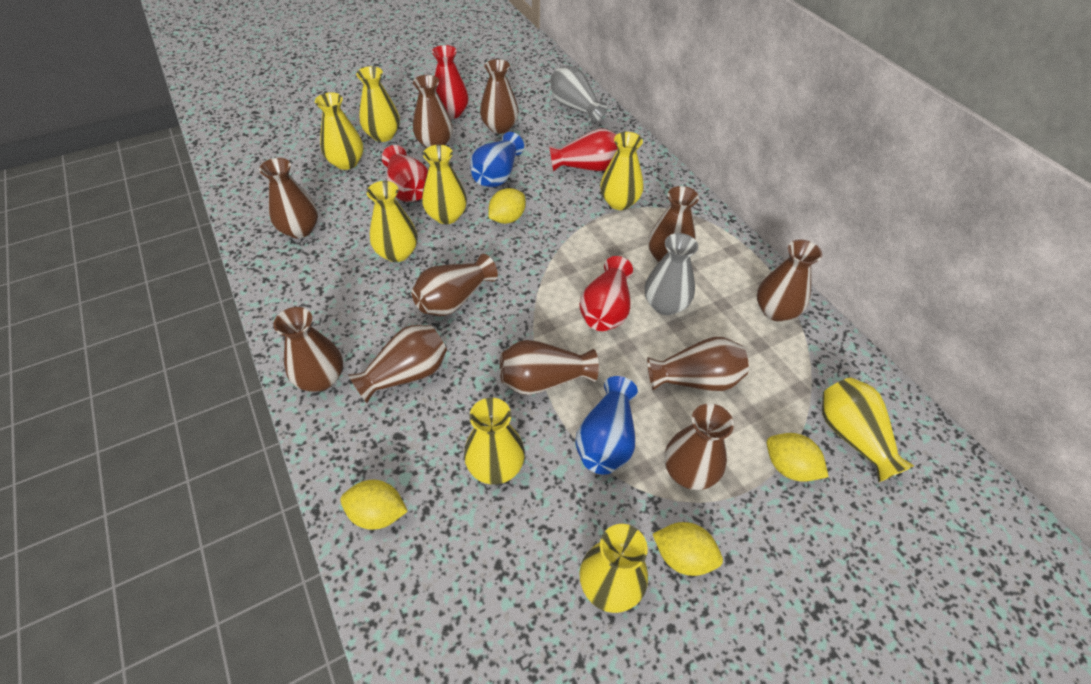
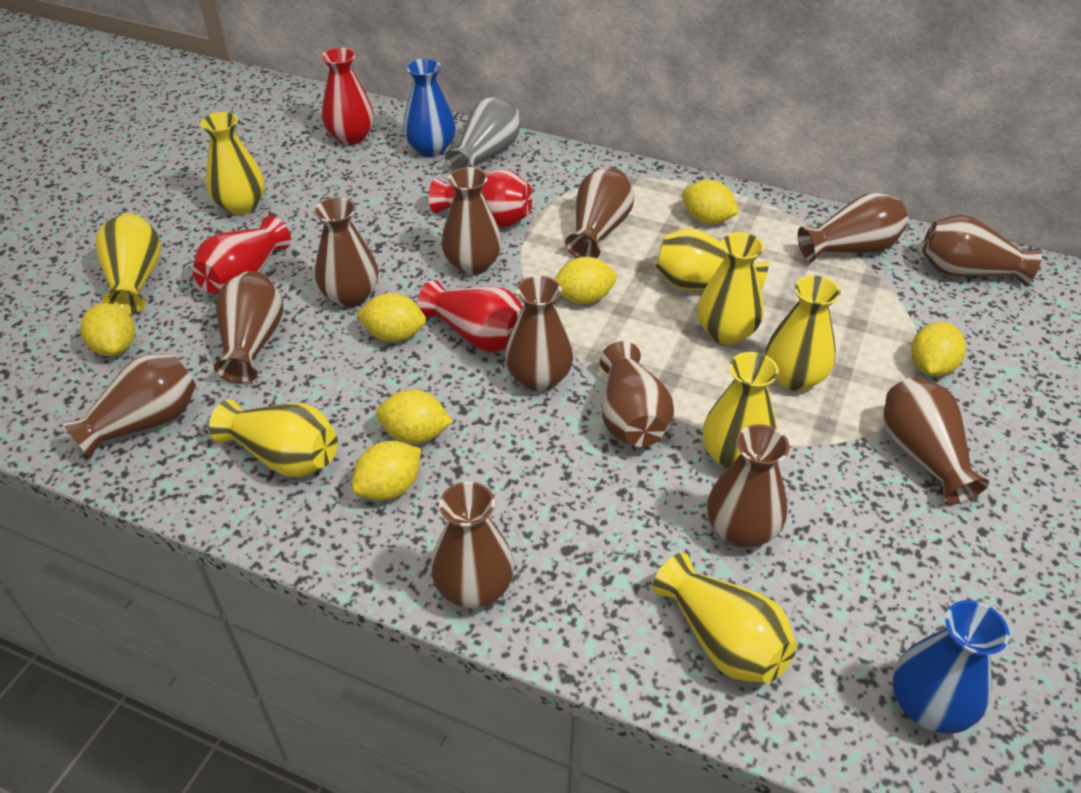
brown vase: 11 -> 12
grey vase: 2 -> 1
yellow lemon: 4 -> 7

